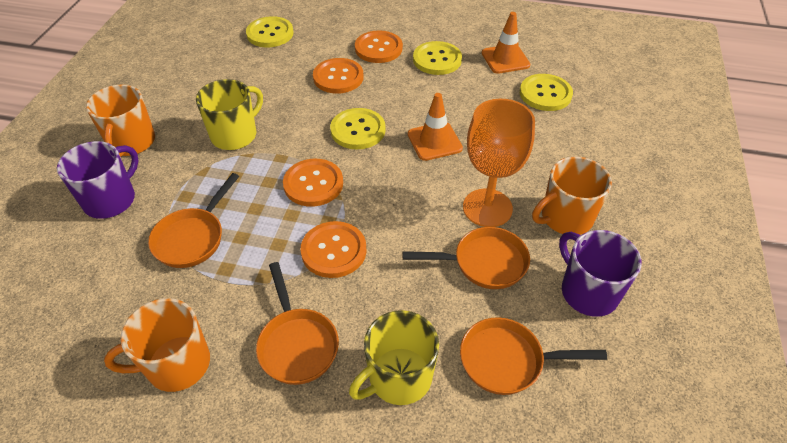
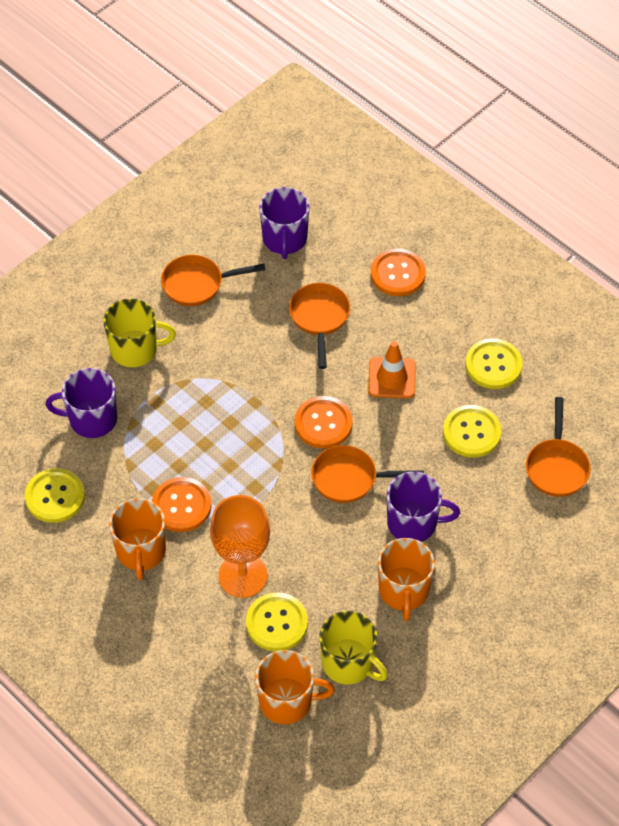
orange button: 4 -> 3
orange traffic cone: 2 -> 1
purple mug: 2 -> 3

